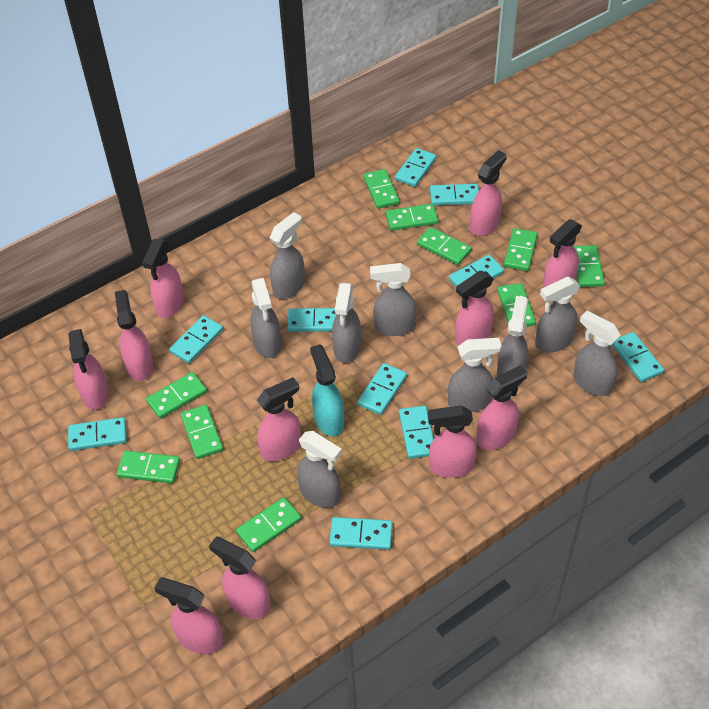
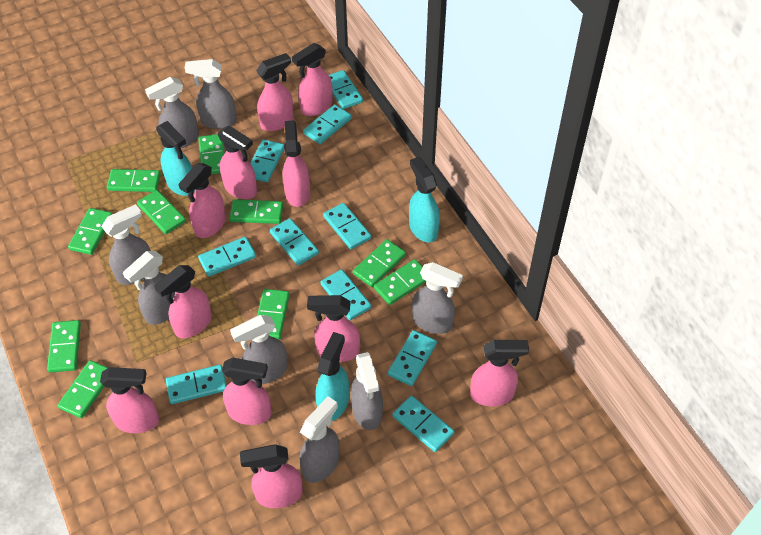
grey spray bottle: 9 -> 8
turquoise spray bottle: 1 -> 3

